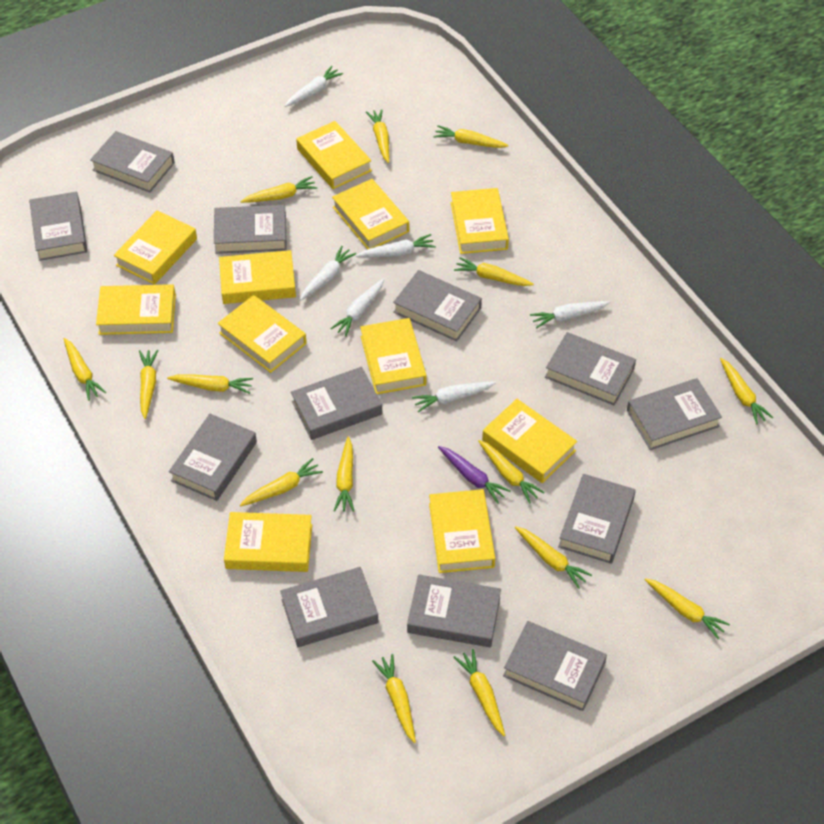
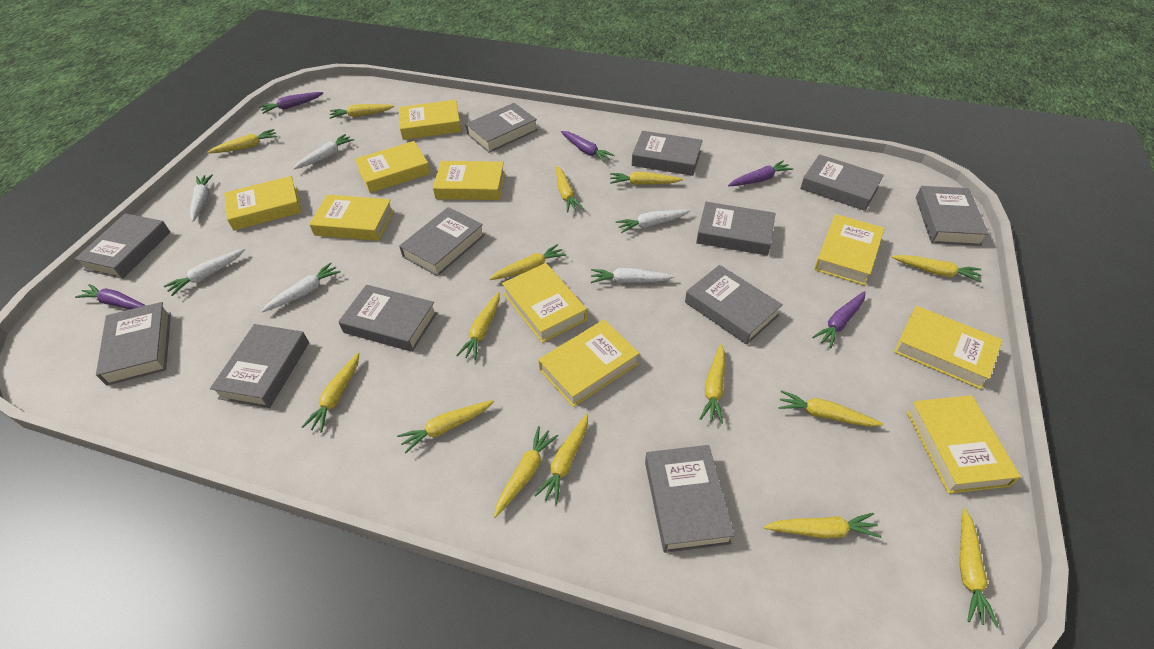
purple carrot: 1 -> 5
yellow book: 11 -> 10

